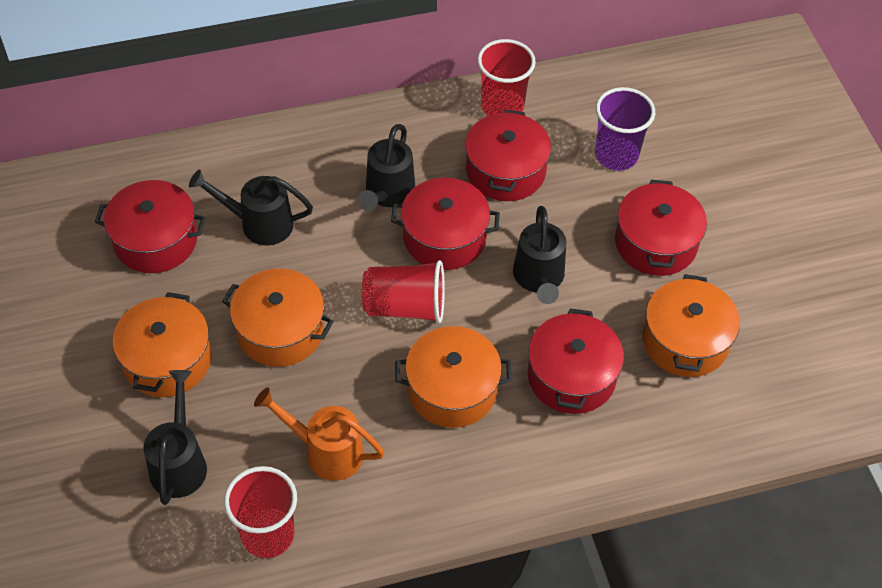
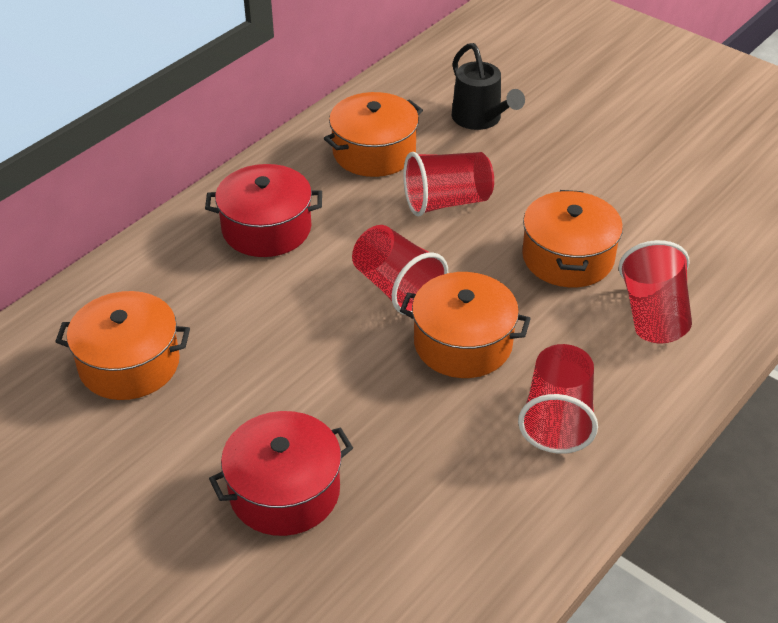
black watering can: 4 -> 1
orange watering can: 1 -> 0
purple cup: 1 -> 0
red cup: 3 -> 4
red pot: 5 -> 2

